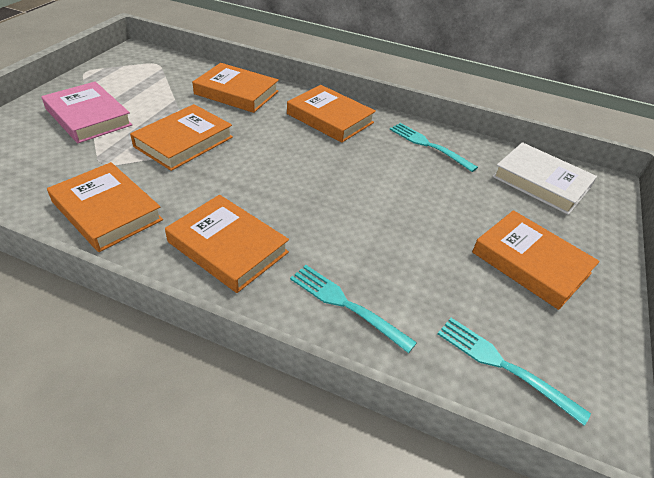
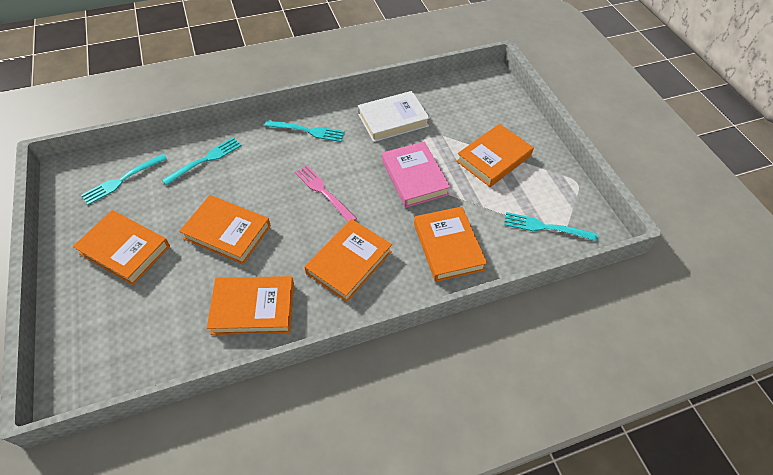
pink fork: 0 -> 1
turquoise fork: 3 -> 4

